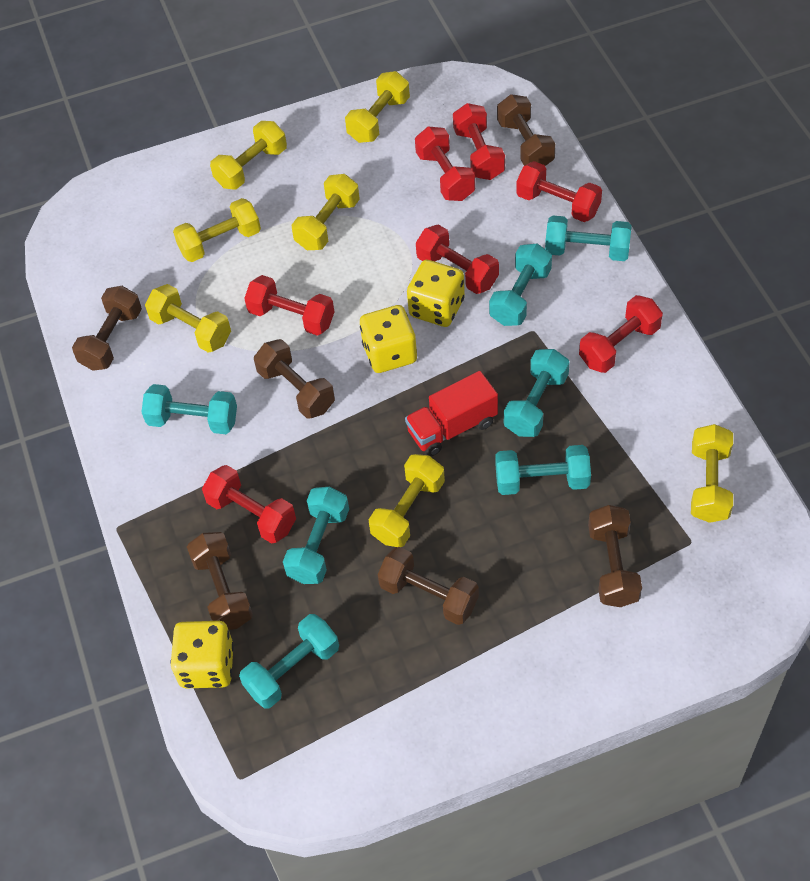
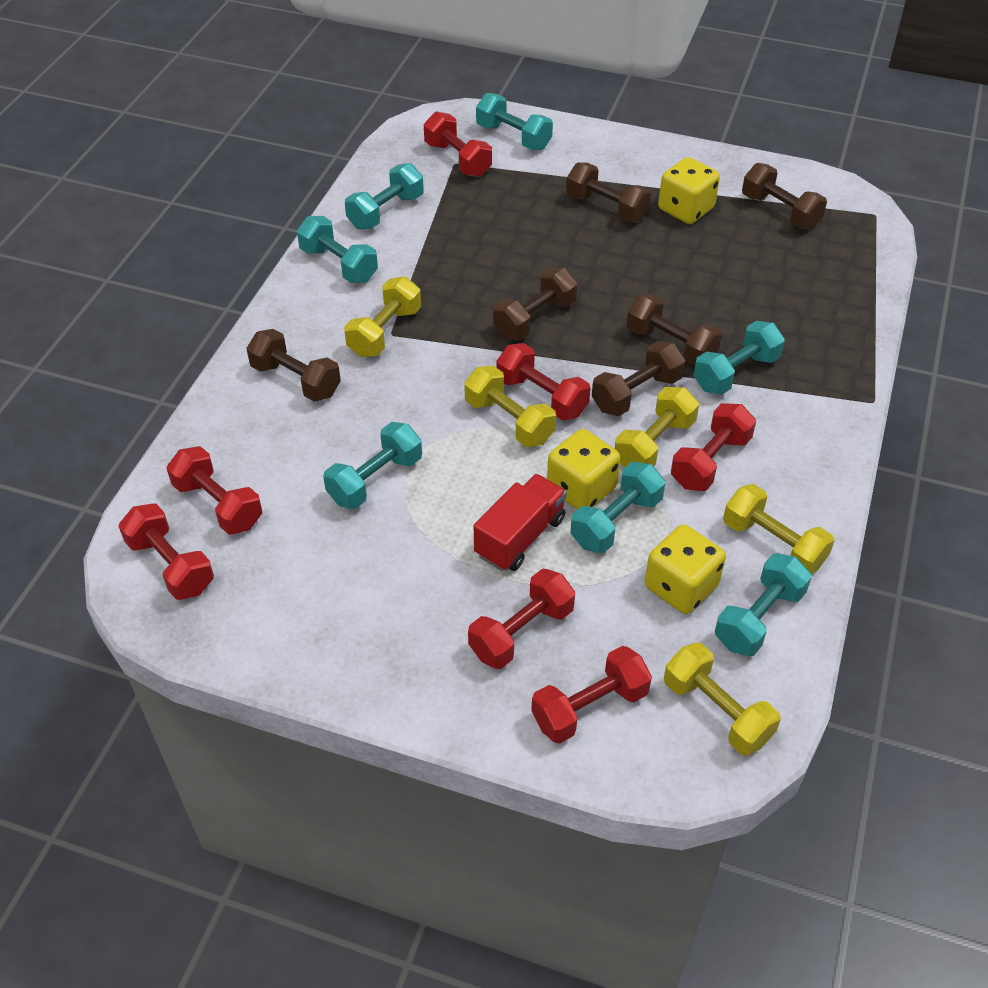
yellow dumbbell: 7 -> 5

